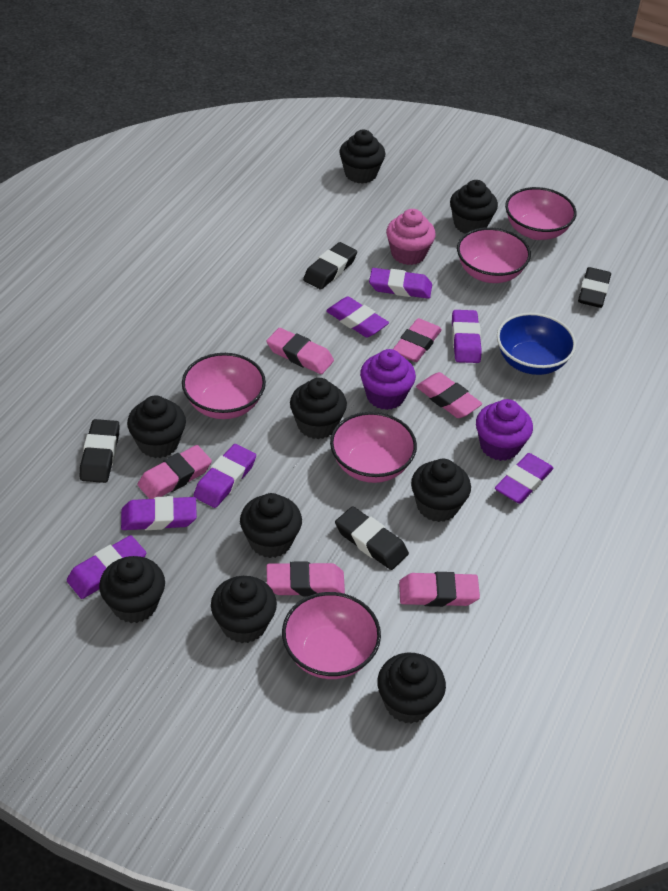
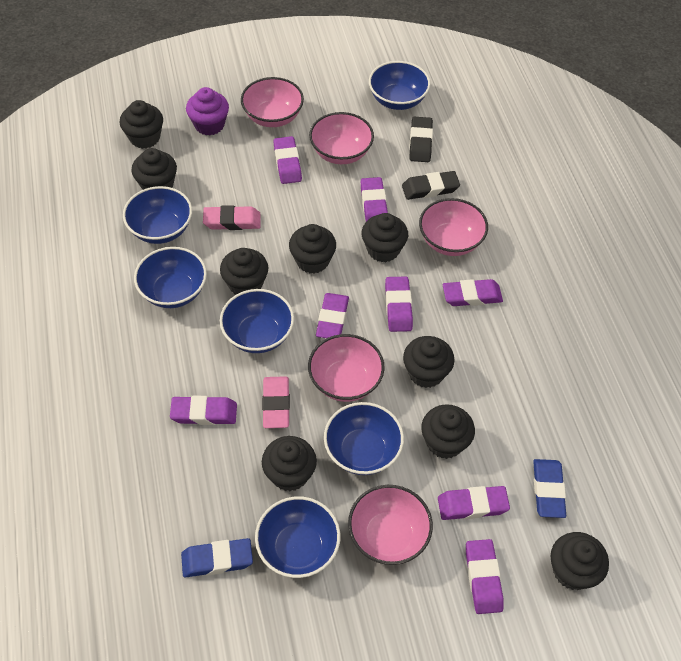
black eraser: 4 -> 2
blue bowl: 1 -> 6
blue eraser: 0 -> 2
pink cupcake: 1 -> 0
pink eraser: 6 -> 2
purple cupcake: 2 -> 1
purple eraser: 7 -> 8

